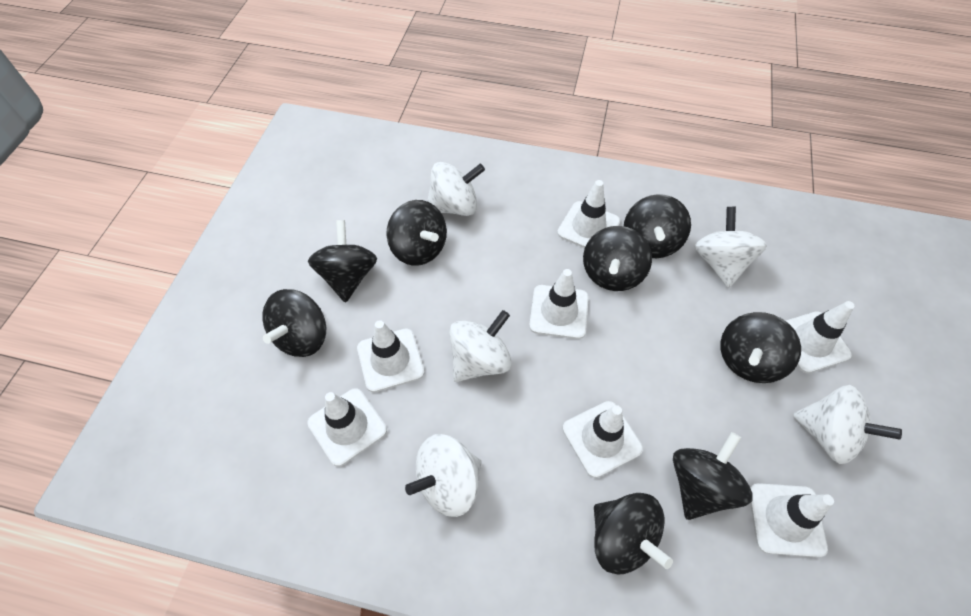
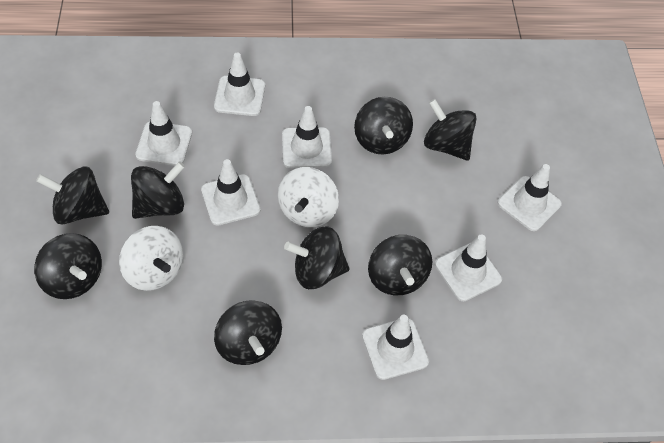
white spinning top: 5 -> 2

